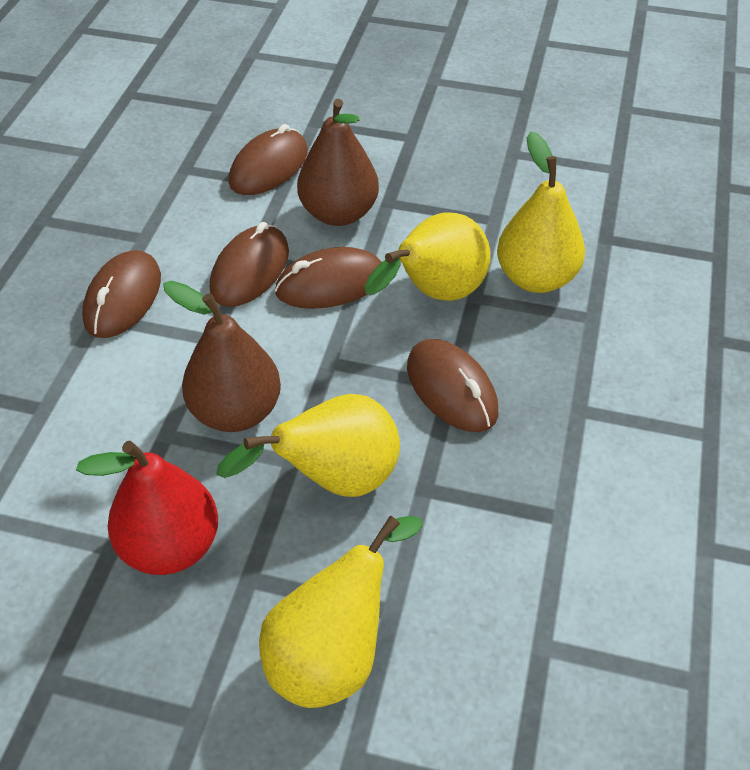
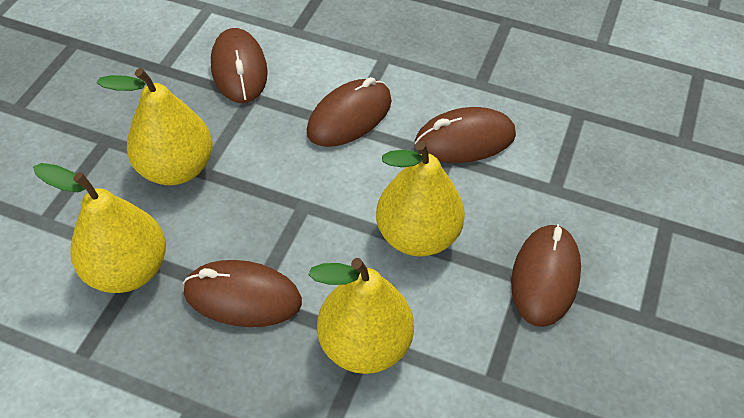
brown pear: 2 -> 0
red pear: 1 -> 0

